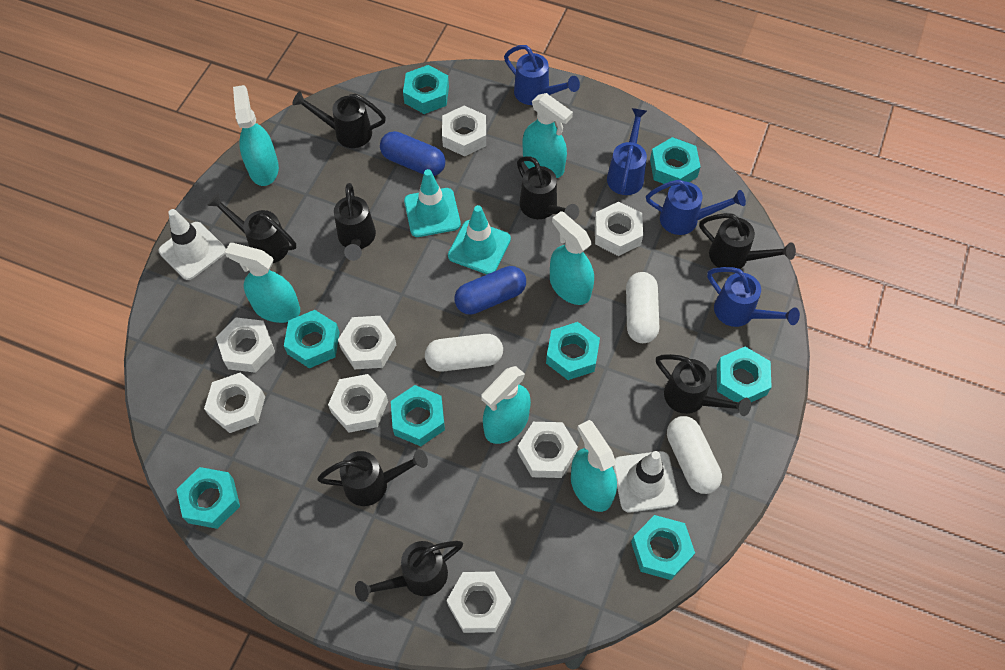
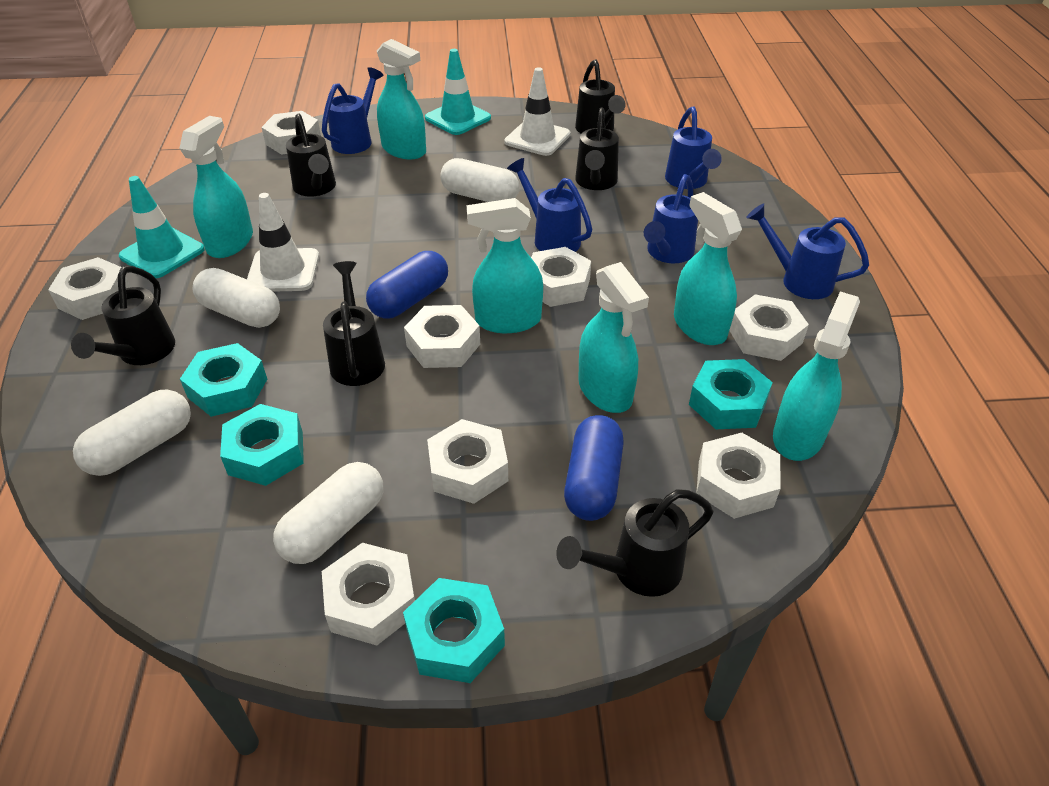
black watering can: 8 -> 6
blue watering can: 4 -> 5
turquoise nut: 8 -> 4
white capsule: 3 -> 4

